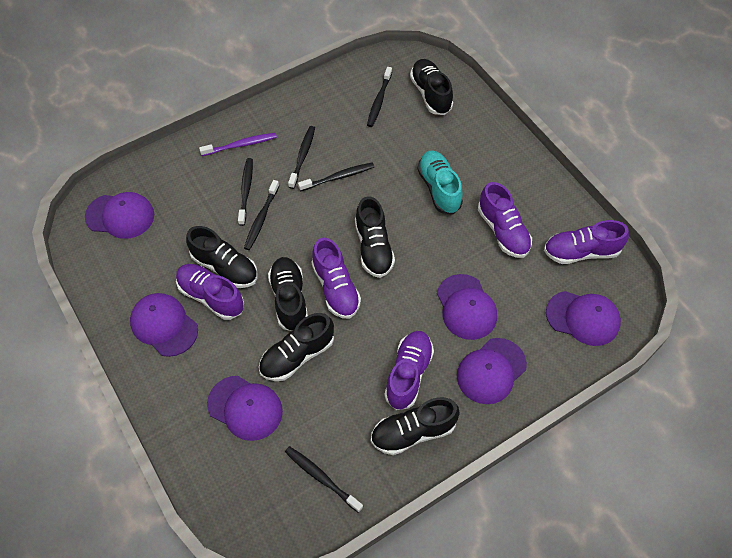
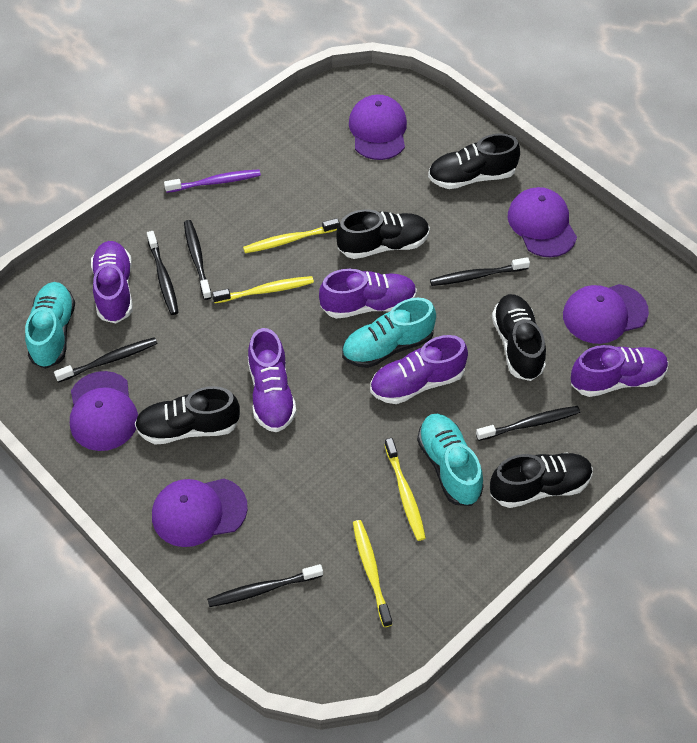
black shoe: 6 -> 5
purple cap: 6 -> 5
turquoise shoe: 1 -> 3
yellow toothbrush: 0 -> 4

